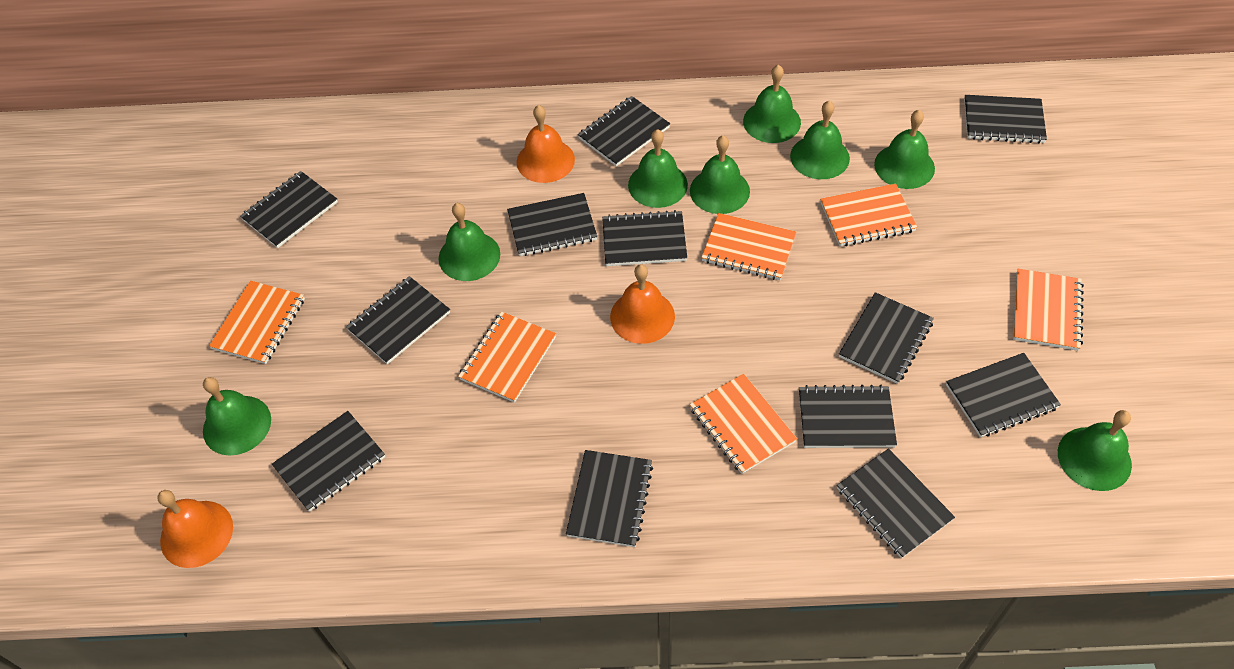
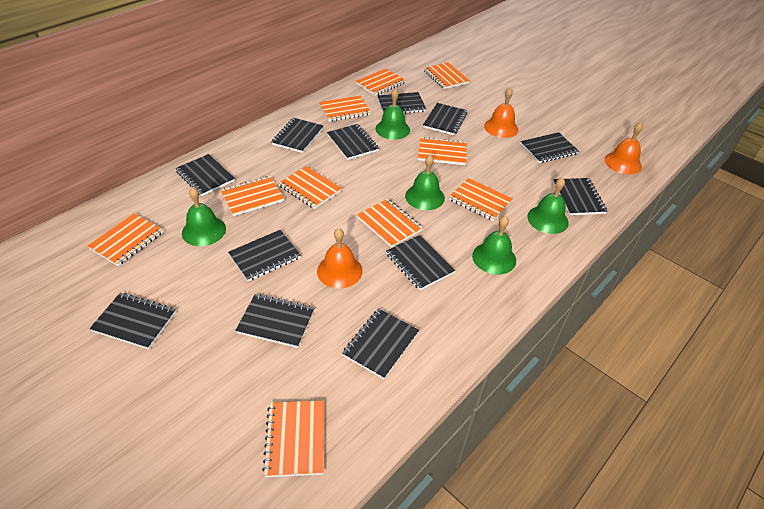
green bell: 8 -> 5
orange notebook: 6 -> 10

